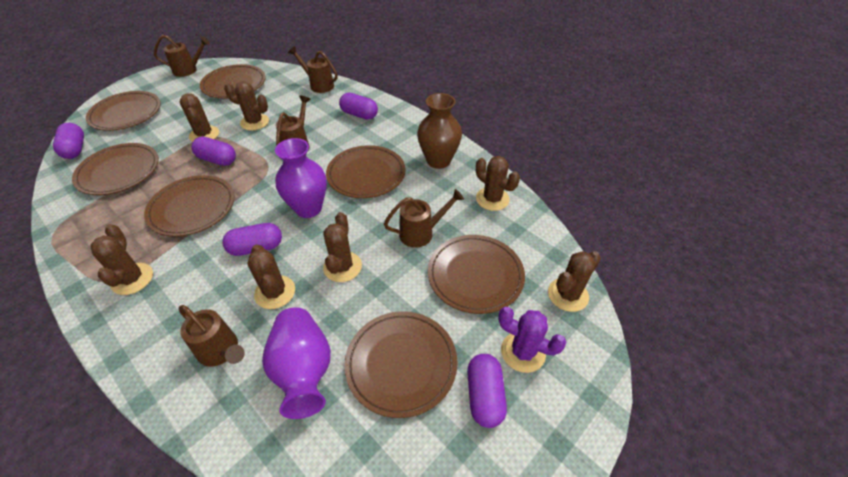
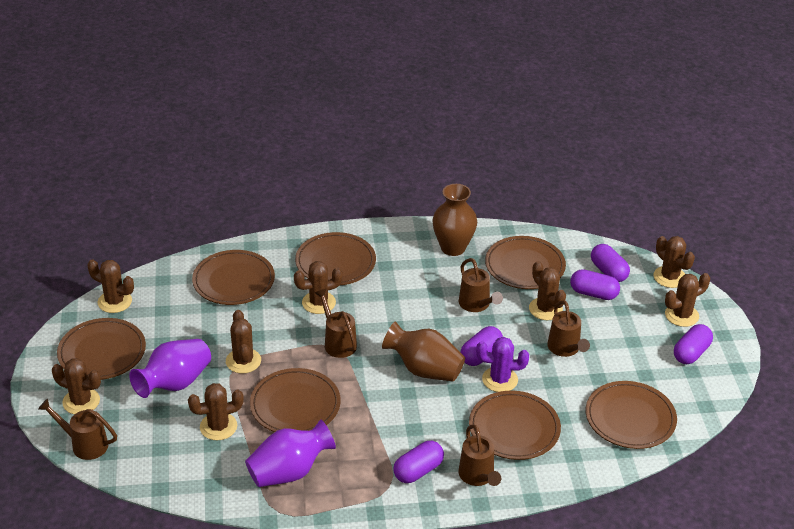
brown cactus: 7 -> 8
brown vase: 1 -> 2

